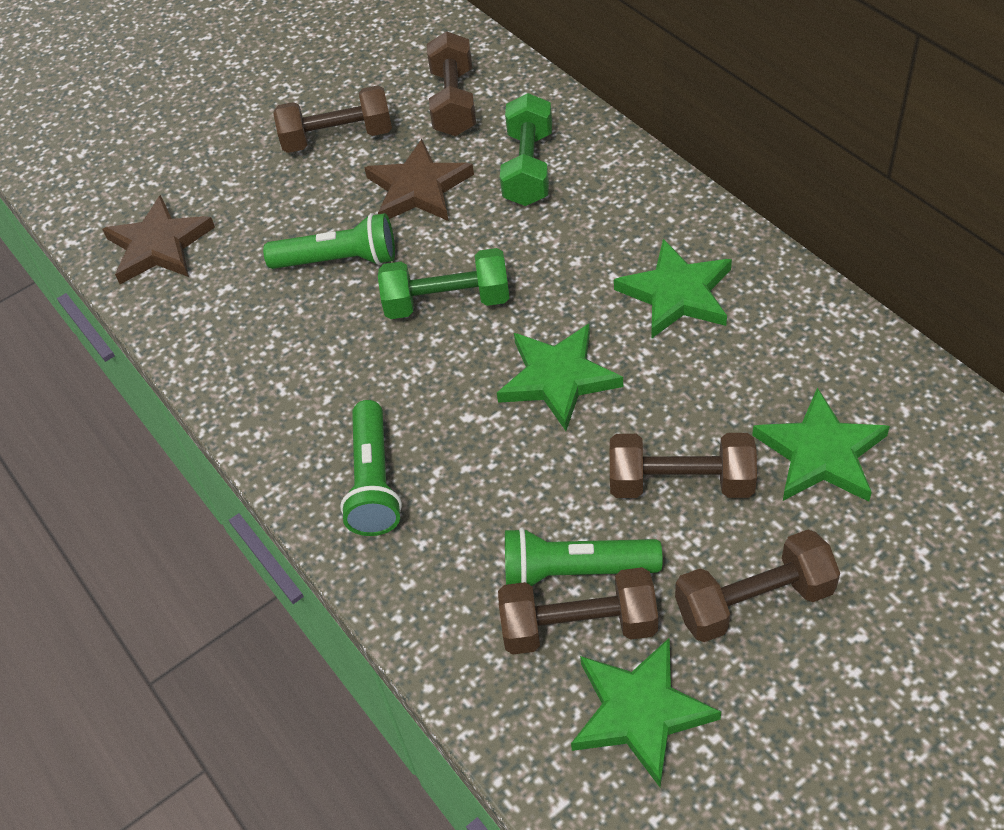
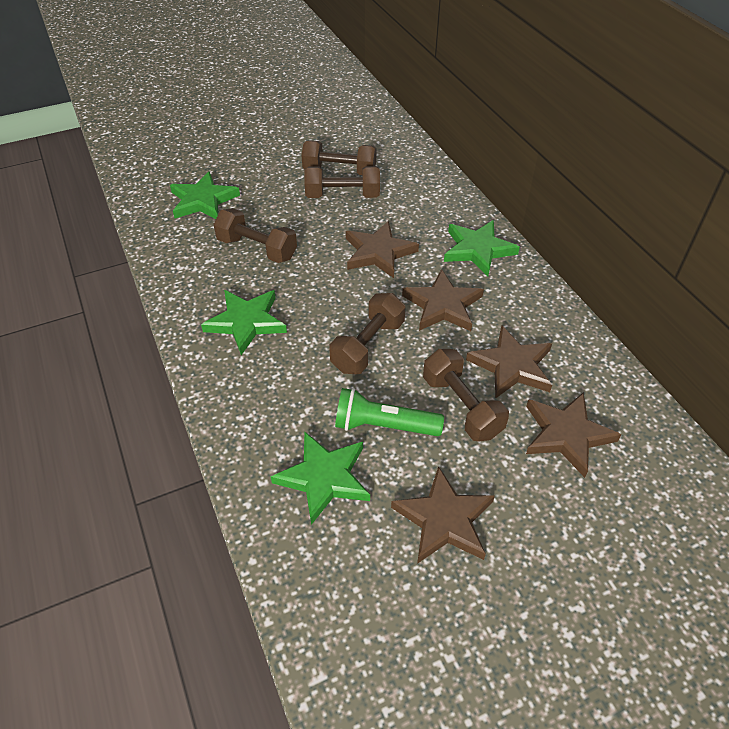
brown star: 2 -> 5
green dumbbell: 2 -> 0
green flashlight: 3 -> 1

